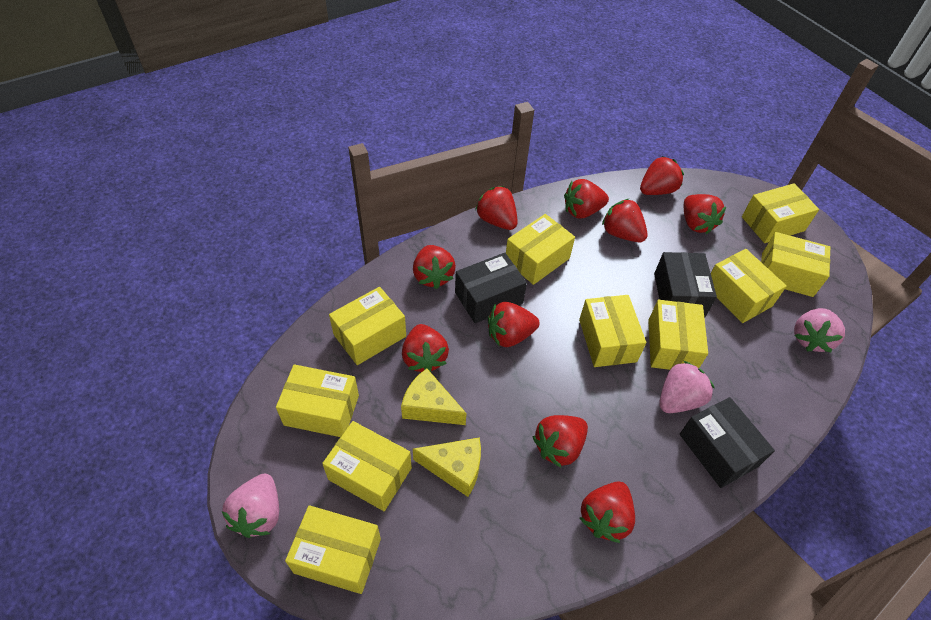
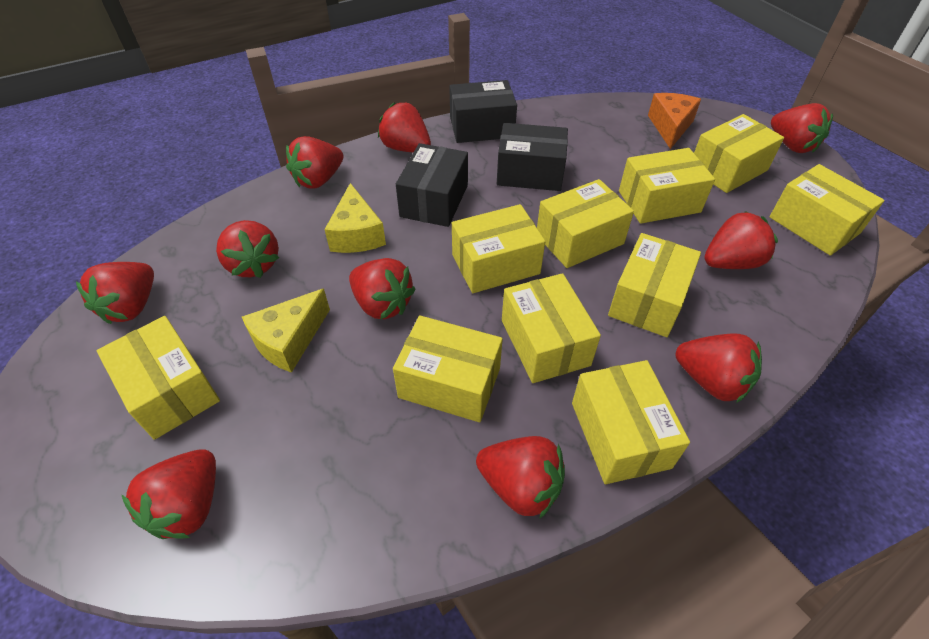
orange cheese: 0 -> 1
pink strawberry: 3 -> 0

